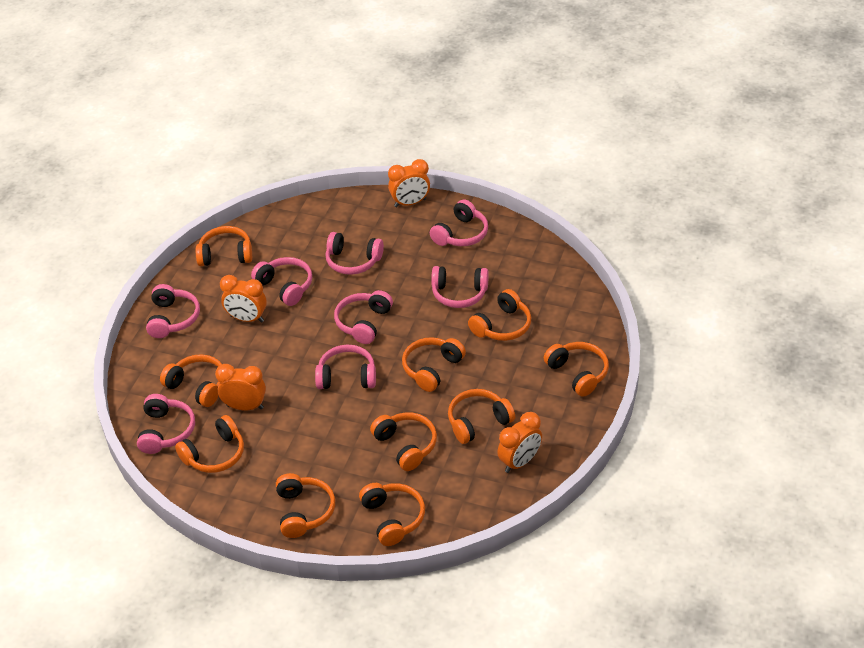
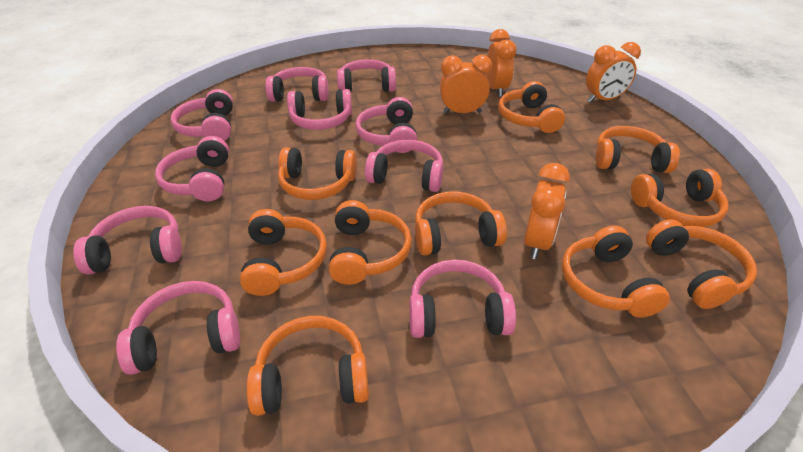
pink headphones: 8 -> 10

